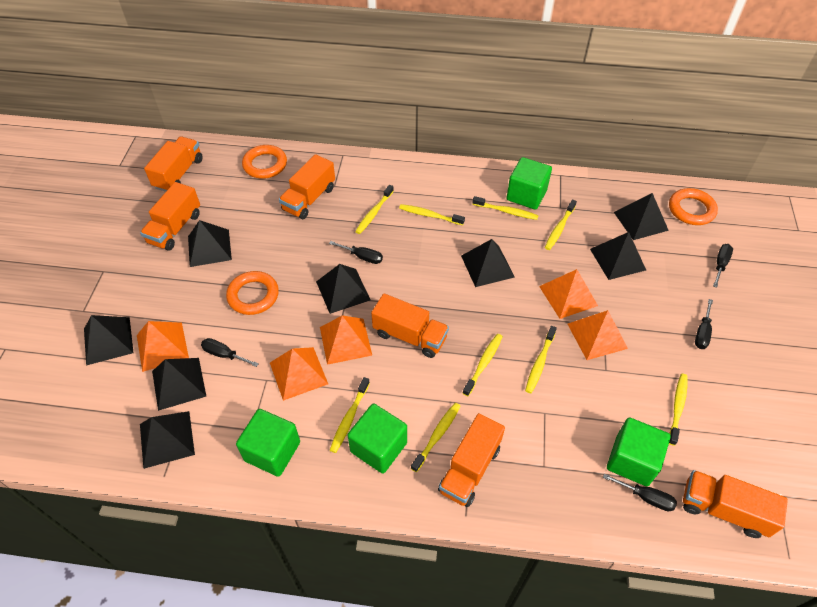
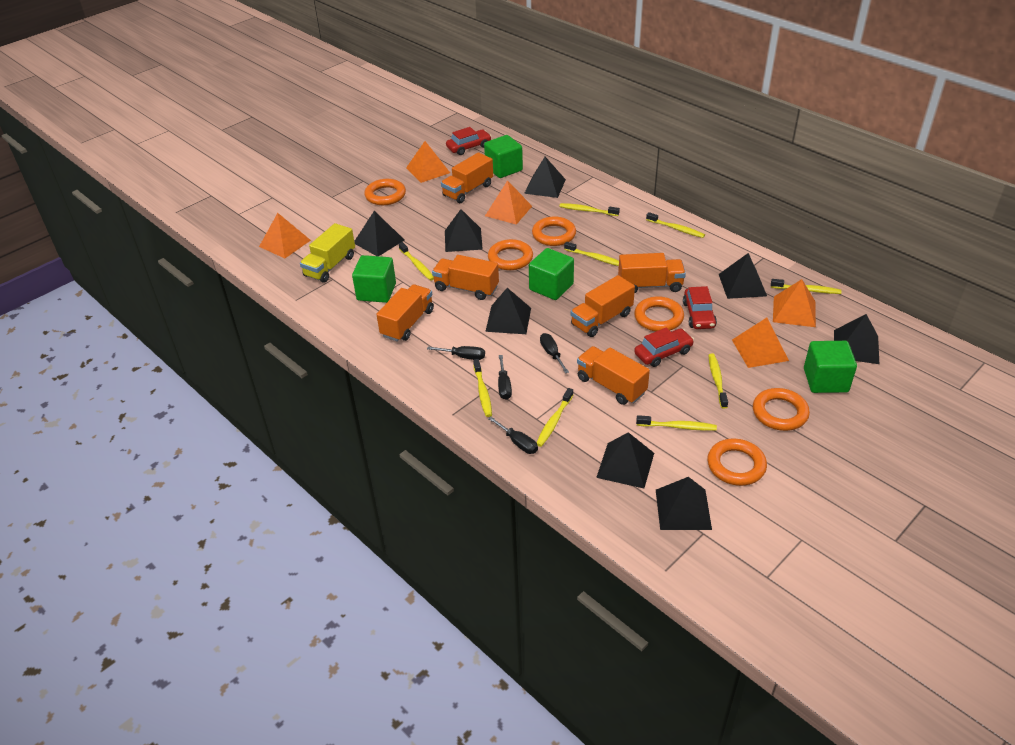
black screwdriver: 5 -> 4
orange ring: 3 -> 6
red car: 0 -> 3
yellow truck: 0 -> 1

